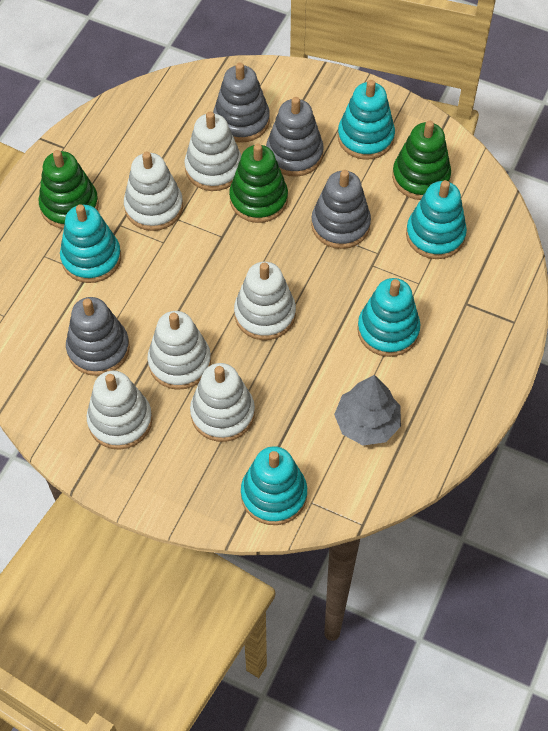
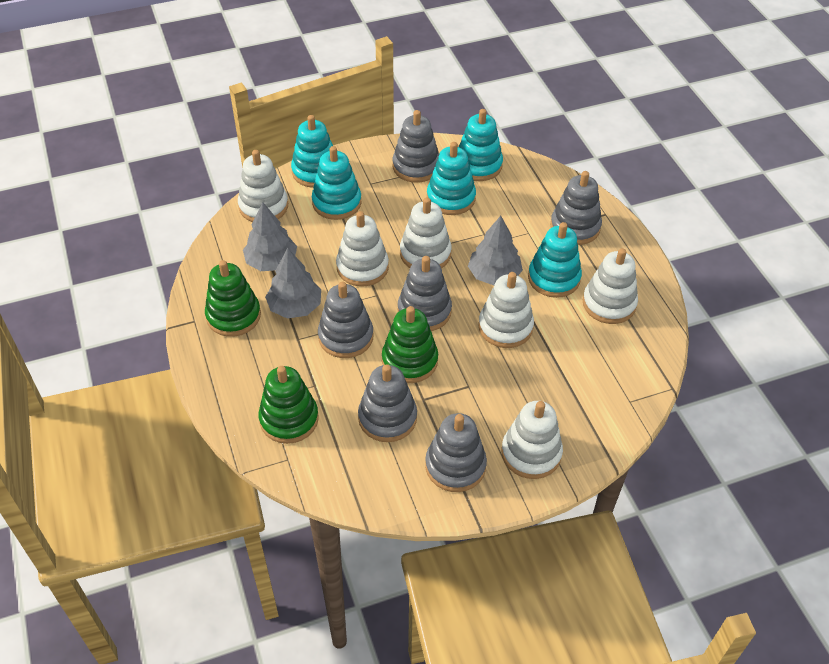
grey stacking toy: 4 -> 6
grey tree: 1 -> 3

